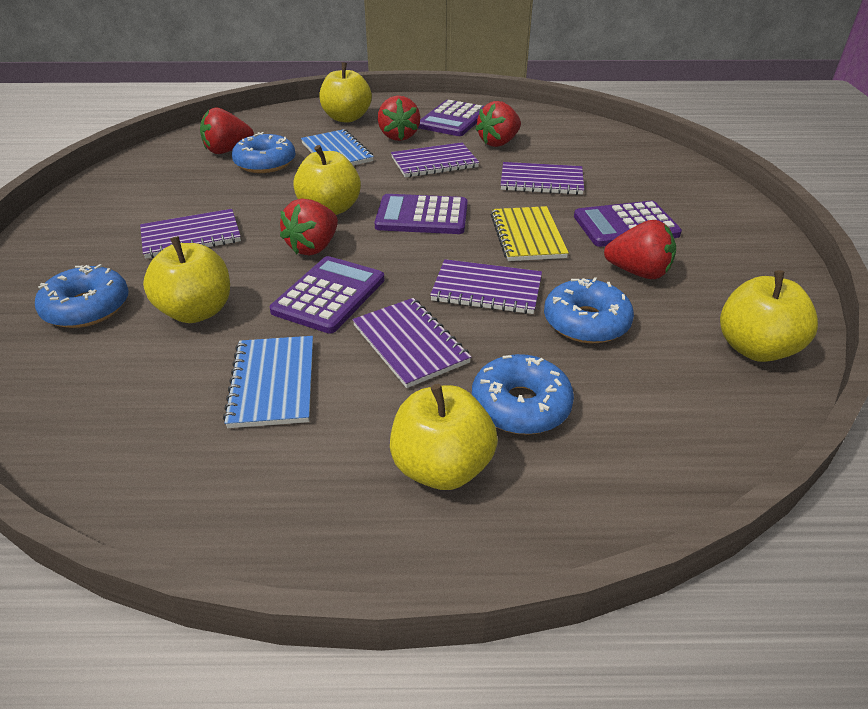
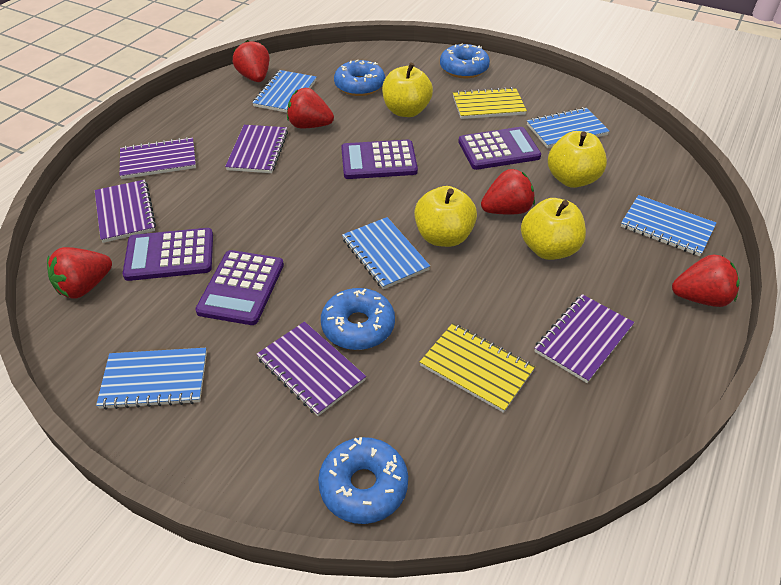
blue notebook: 2 -> 5
yellow apple: 5 -> 4
yellow notebook: 1 -> 2

